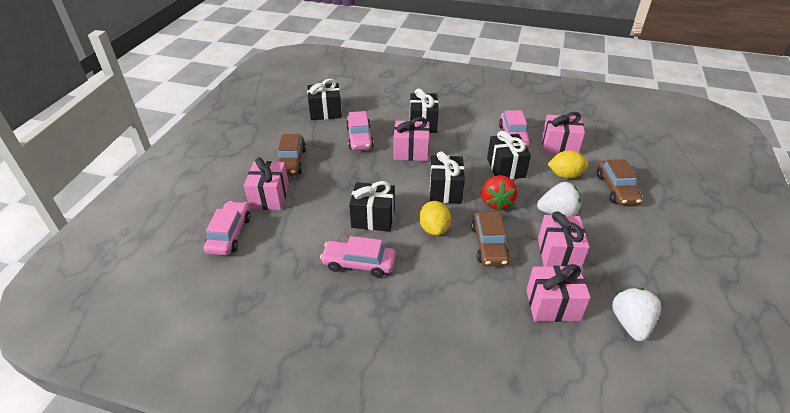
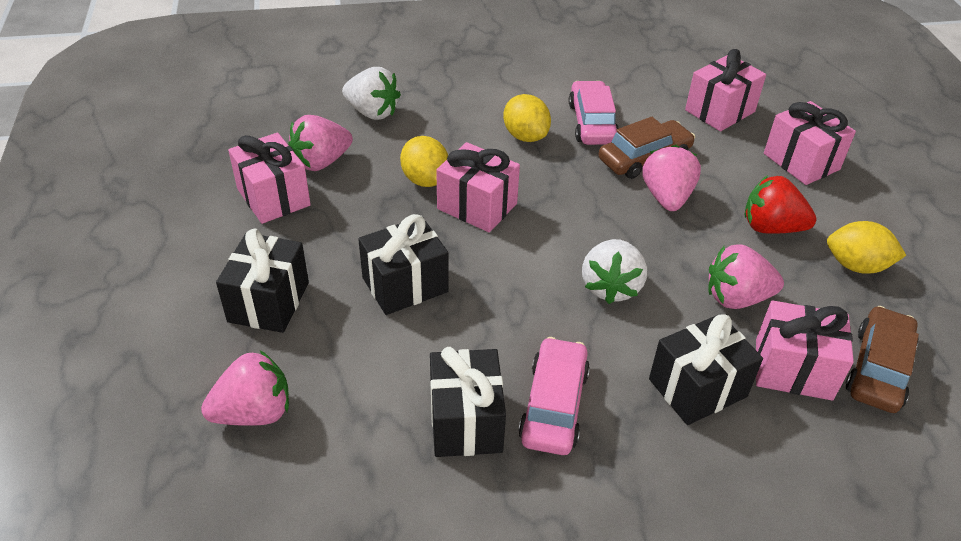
black gift: 5 -> 4
brown car: 3 -> 2
pink car: 4 -> 2
pink strawberry: 0 -> 4
yellow lemon: 2 -> 3

